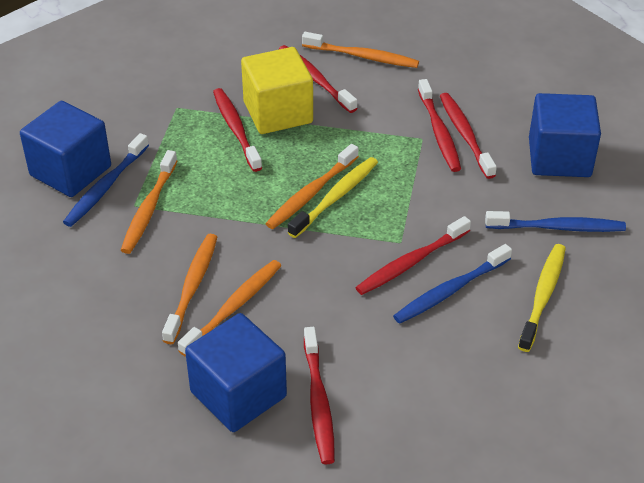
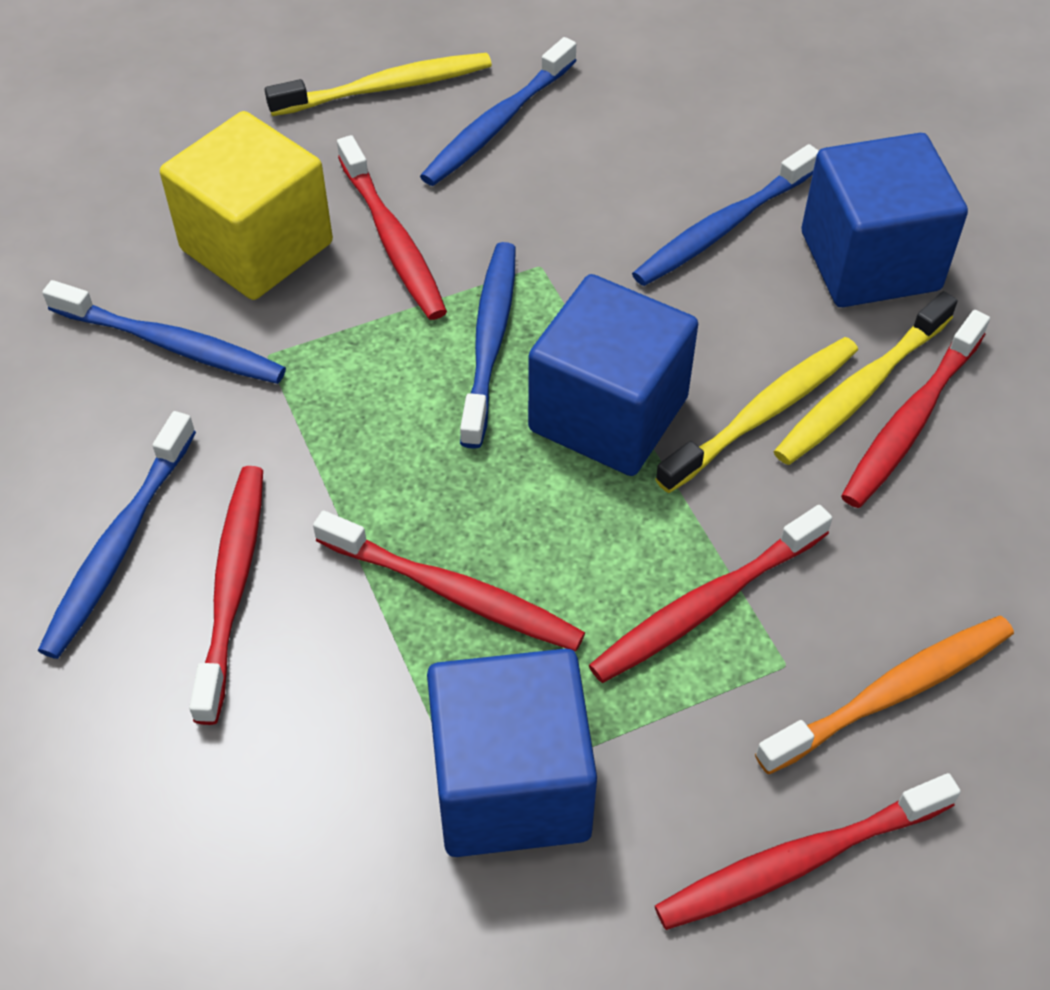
blue toothbrush: 3 -> 5
orange toothbrush: 5 -> 1
yellow toothbrush: 2 -> 3

